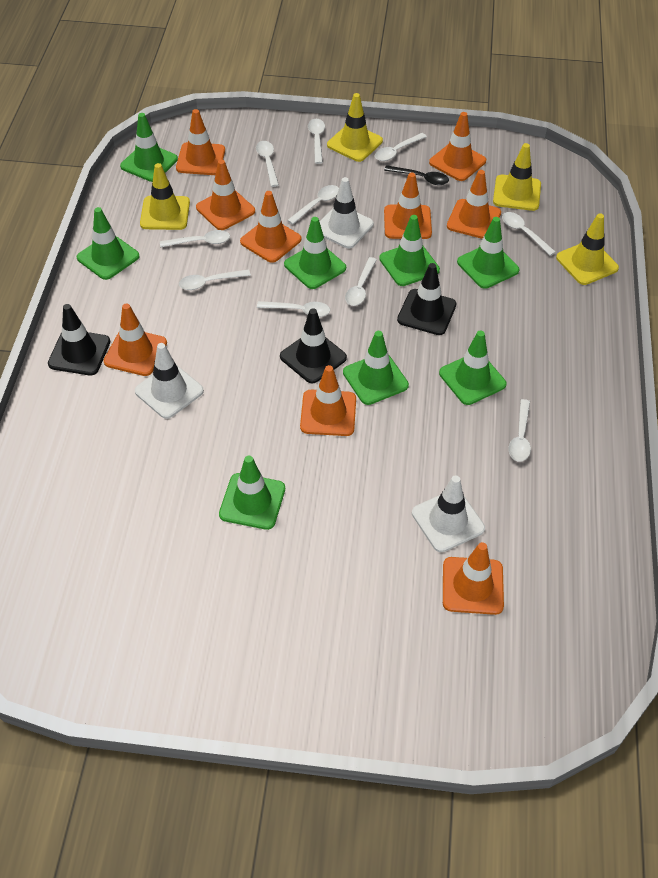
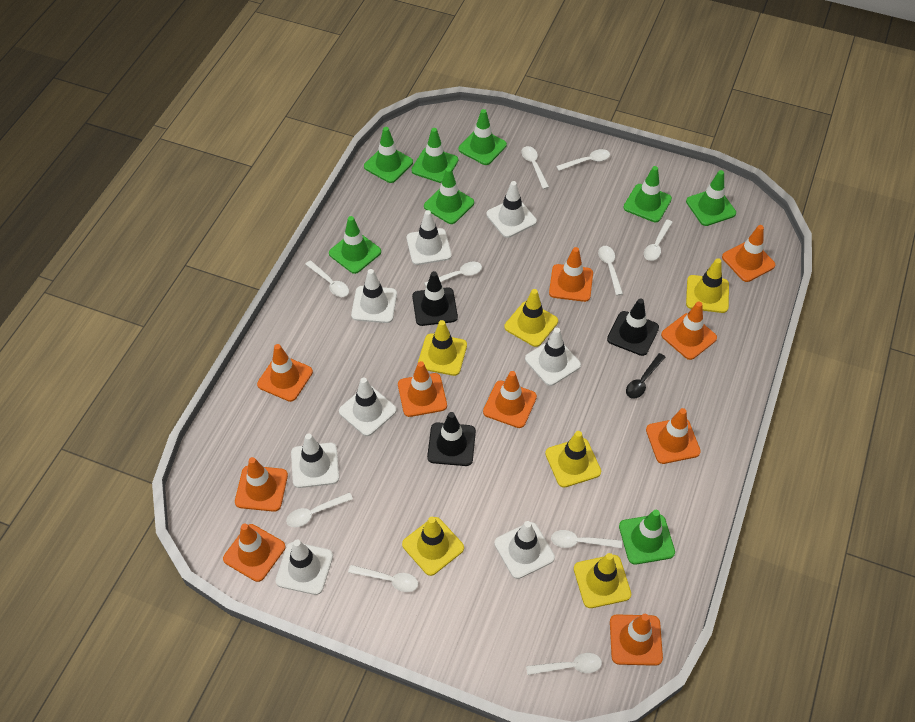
orange traffic cone: 9 -> 10
white traffic cone: 3 -> 8
yellow traffic cone: 4 -> 6

